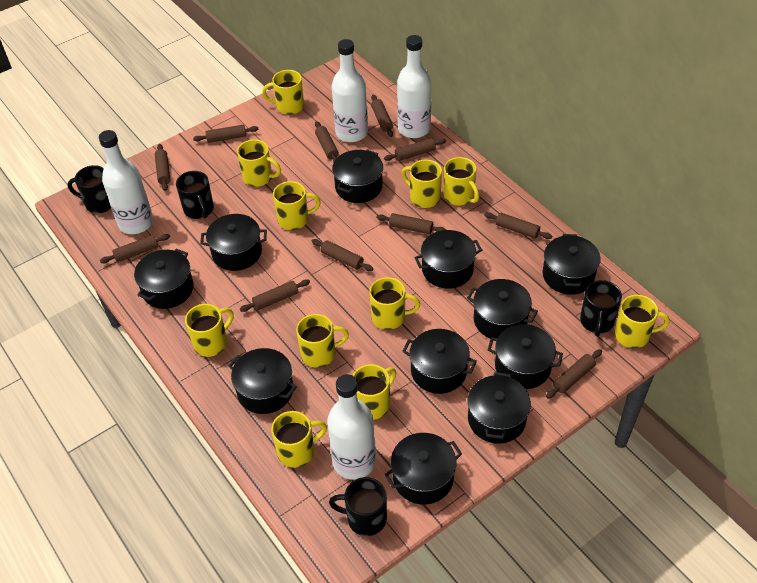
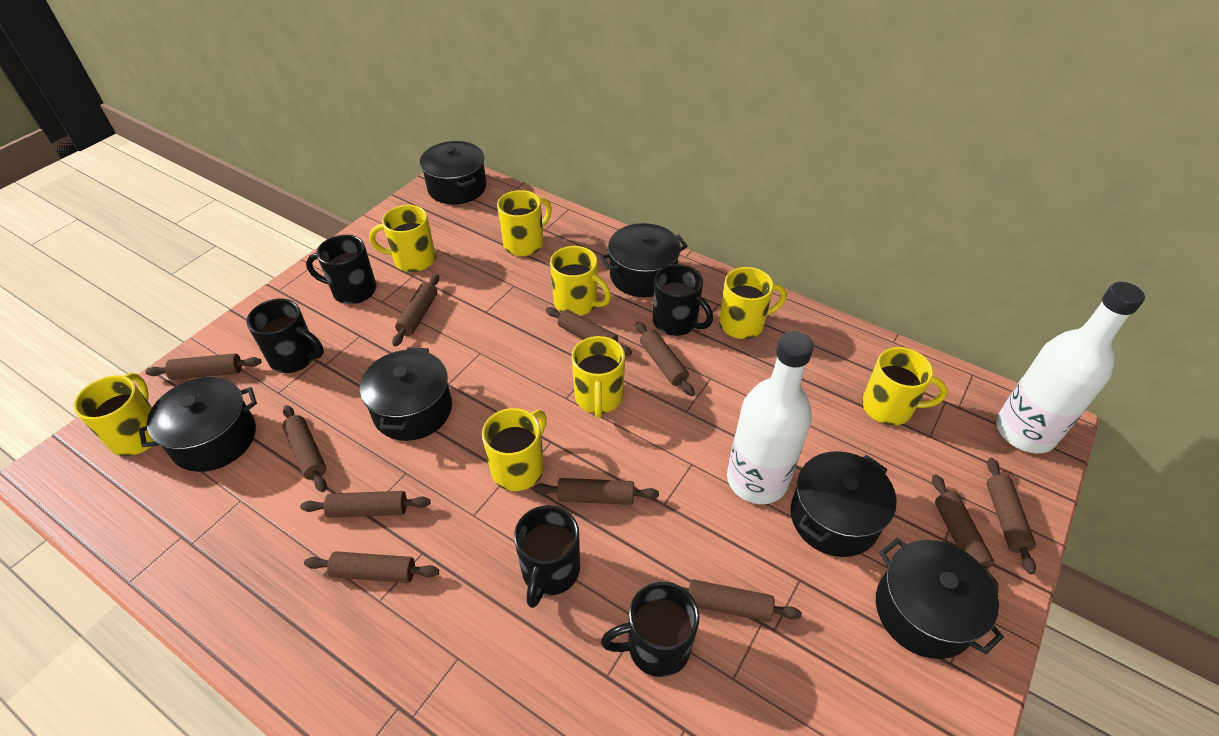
black mug: 4 -> 5
black pot: 11 -> 6
white bottle: 4 -> 2
yellow mug: 11 -> 8

